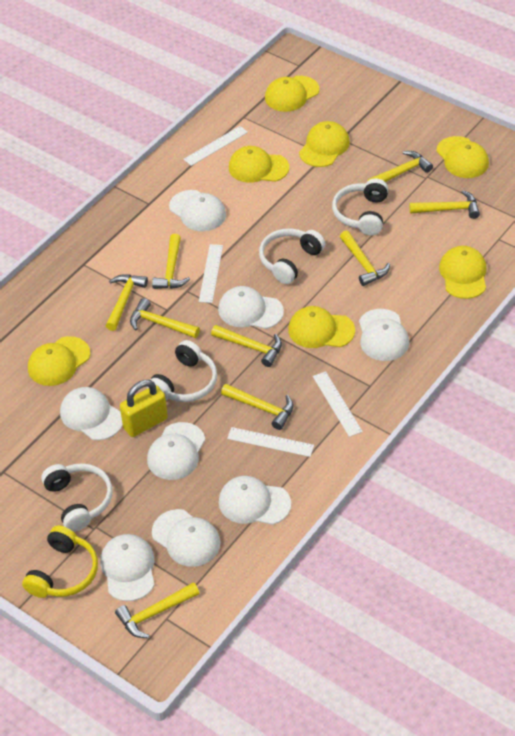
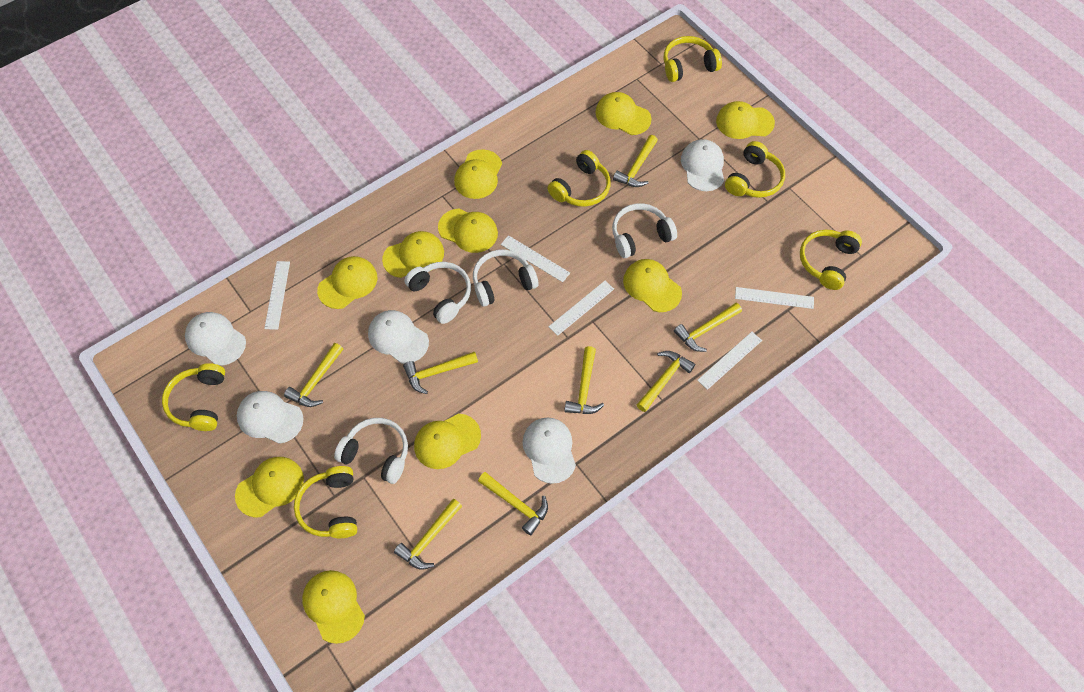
white cap: 8 -> 5
white ruler: 4 -> 5
yellow cap: 7 -> 10
yellow hammer: 9 -> 8
yellow headphones: 1 -> 6
yellow padlock: 1 -> 0

